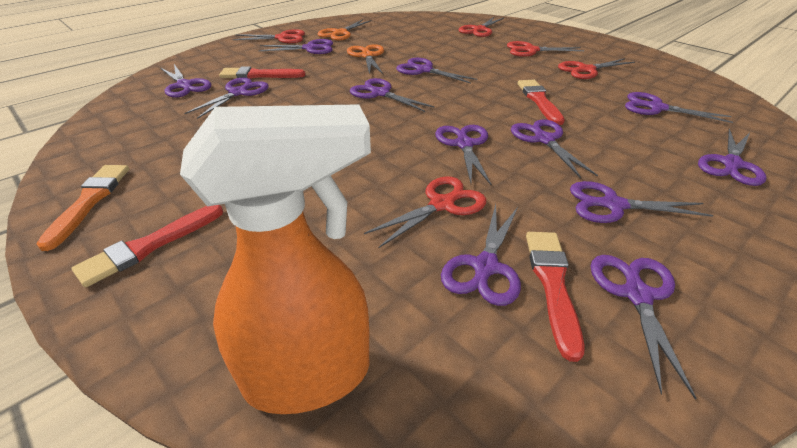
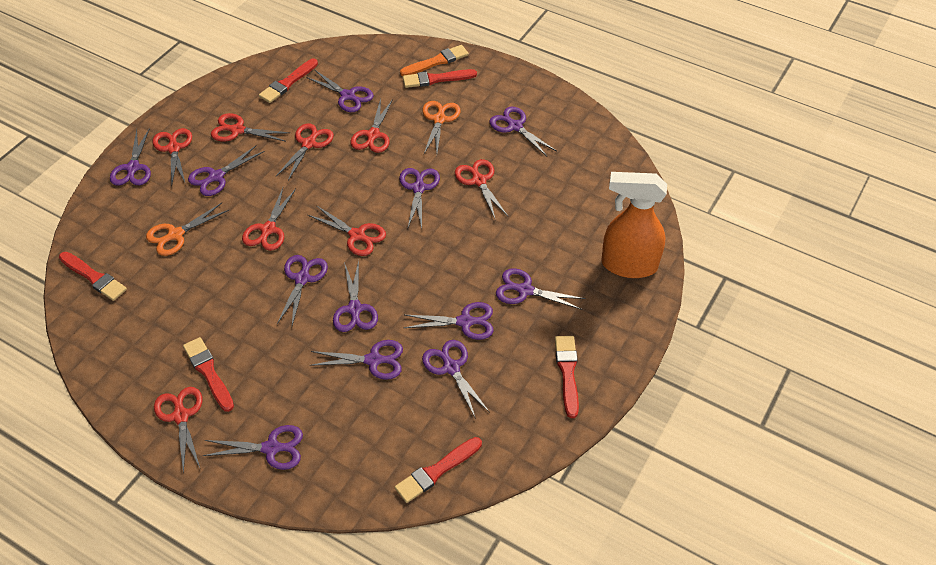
red brush: 4 -> 6
red scissors: 5 -> 8

